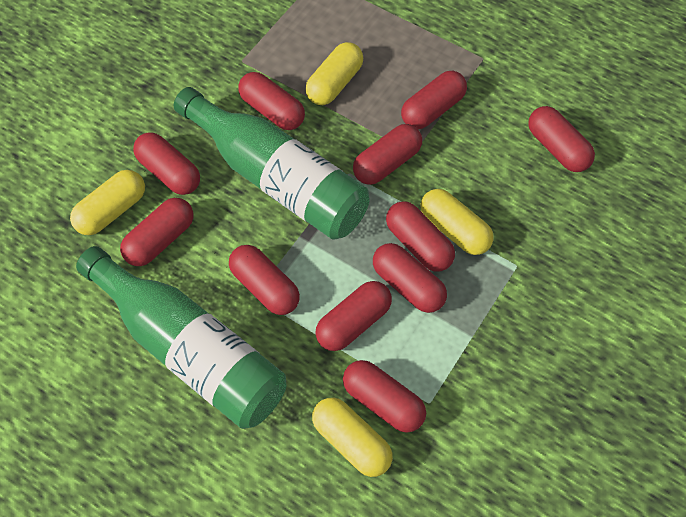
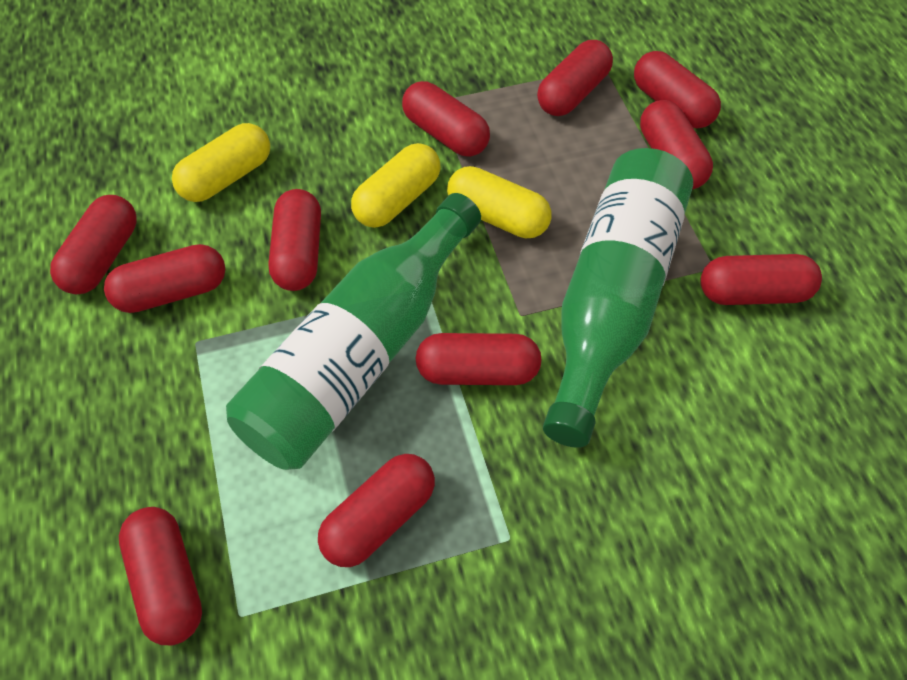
yellow capsule: 4 -> 3

